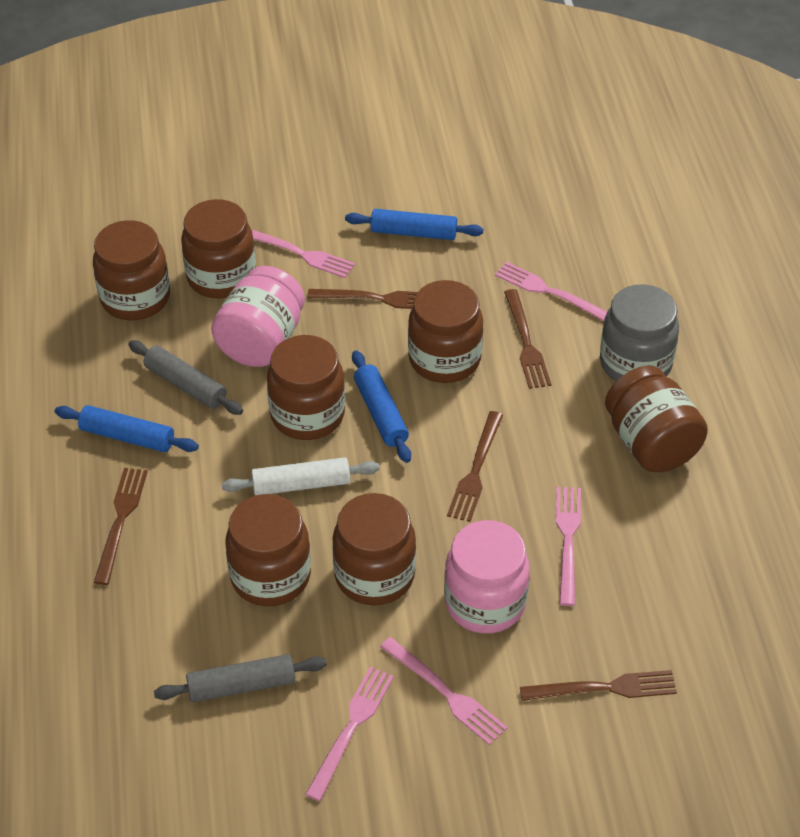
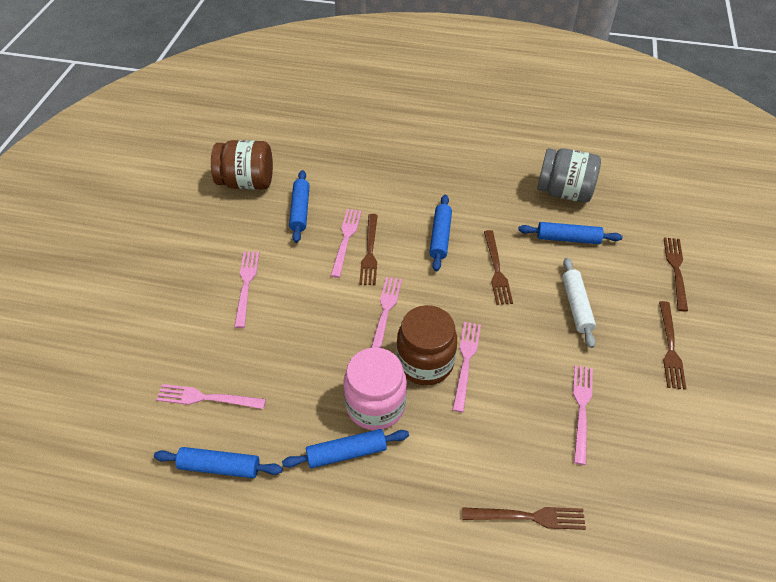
blue rolling pin: 3 -> 5
brown jar: 7 -> 2
grey rolling pin: 2 -> 0
pink fork: 5 -> 6
pink jar: 2 -> 1

